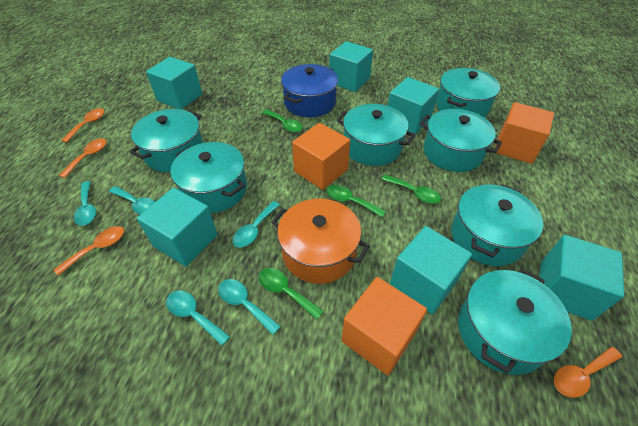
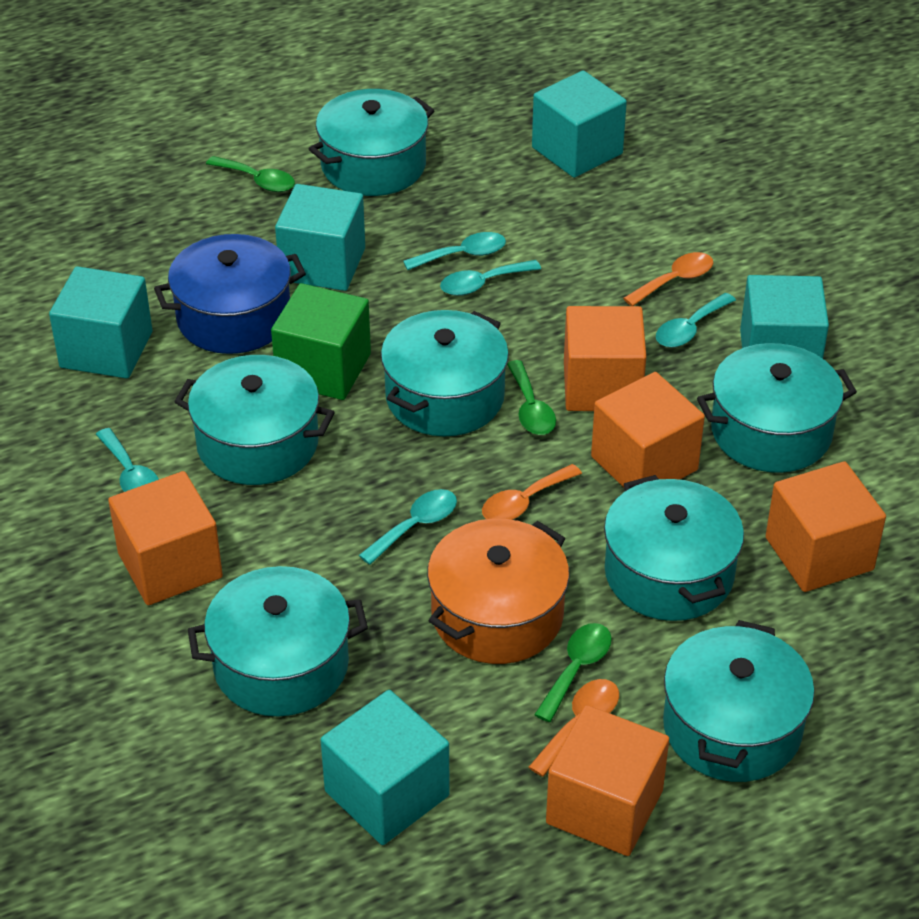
green cube: 0 -> 1
green spoon: 4 -> 3
orange cube: 3 -> 5
orange spoon: 4 -> 3
turquoise cube: 6 -> 5

